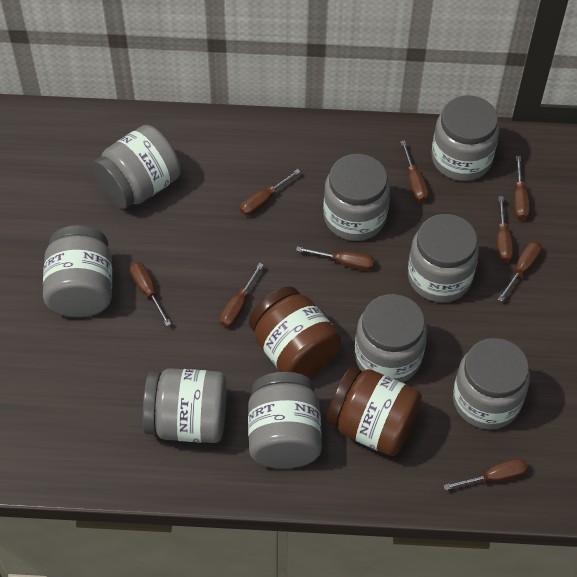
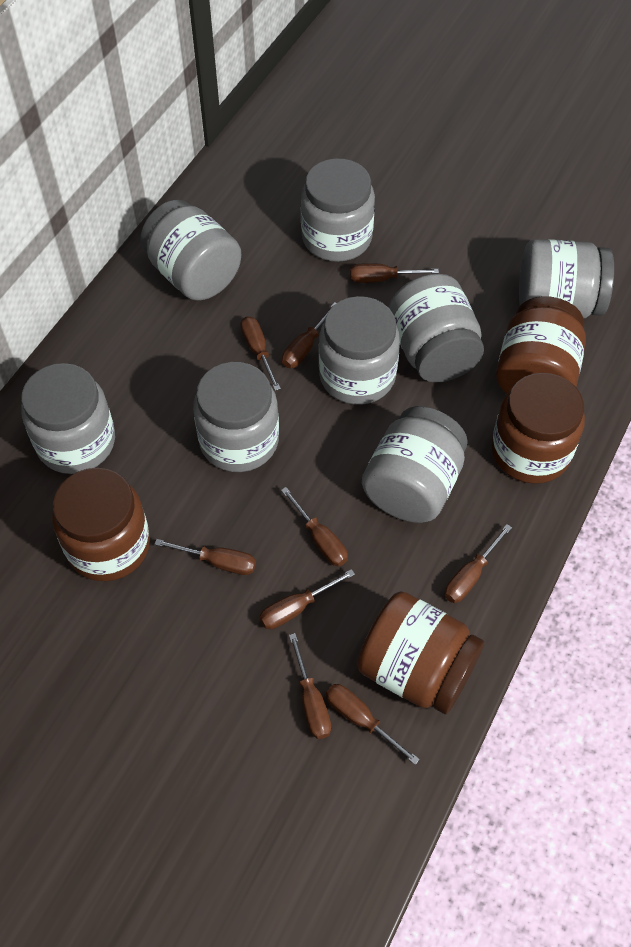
brown jar: 2 -> 4
grey jar: 9 -> 8

